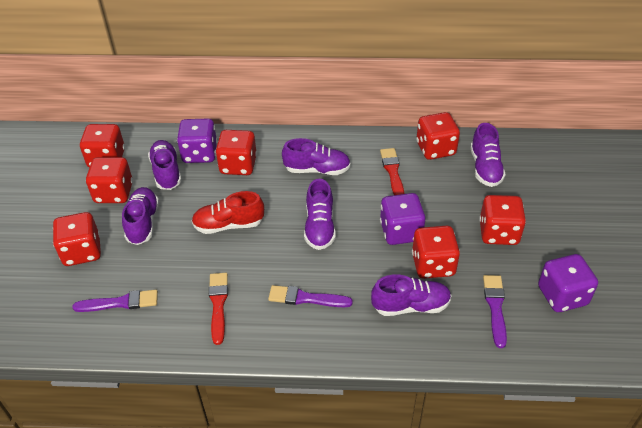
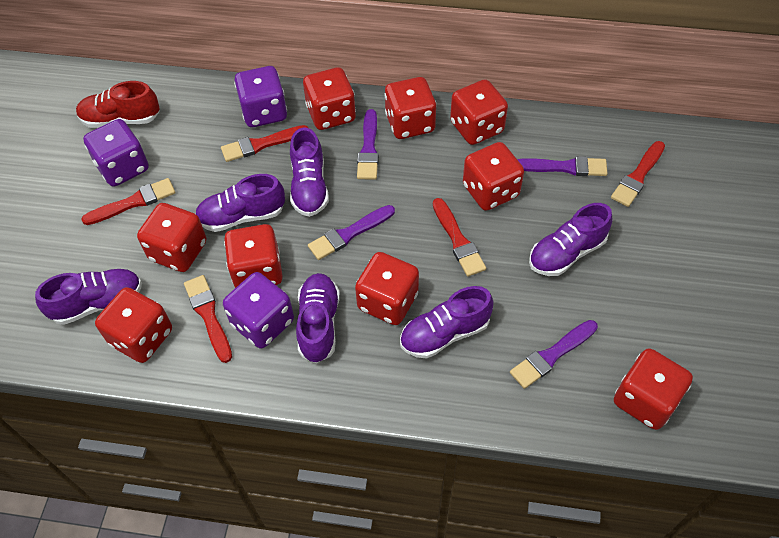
purple brush: 3 -> 4
red brush: 2 -> 5
red dice: 7 -> 9

